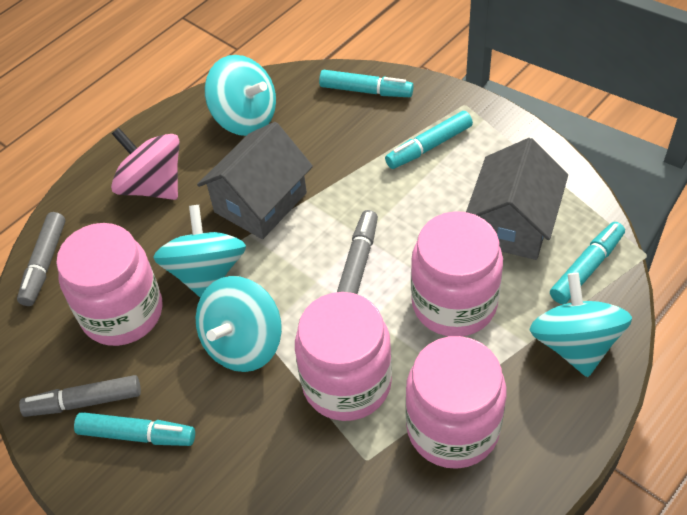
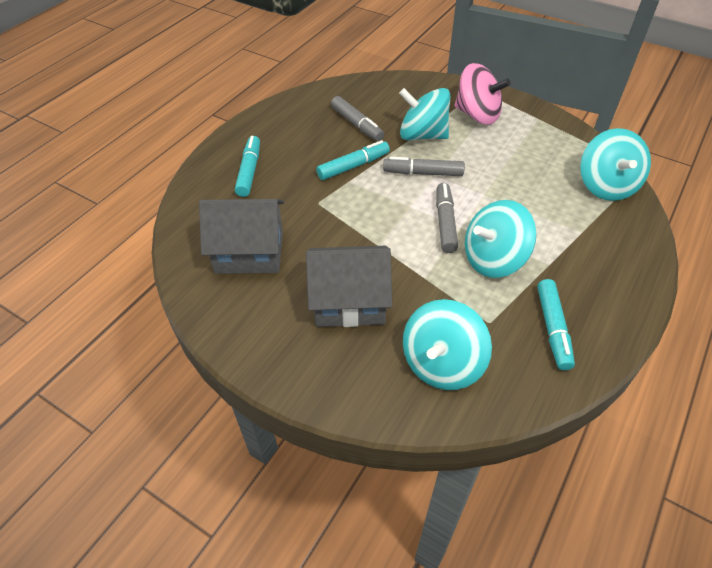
pink jar: 4 -> 0
turquoise marker: 4 -> 3

